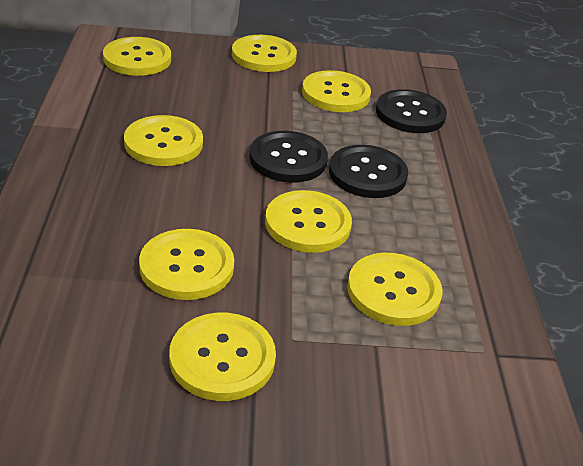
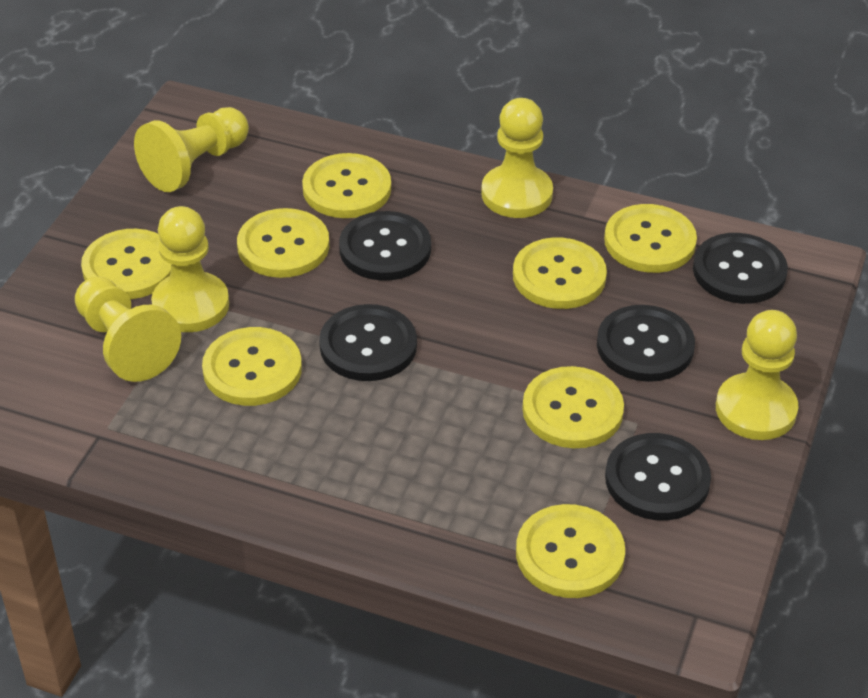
black button: 3 -> 5
yellow pawn: 0 -> 5

